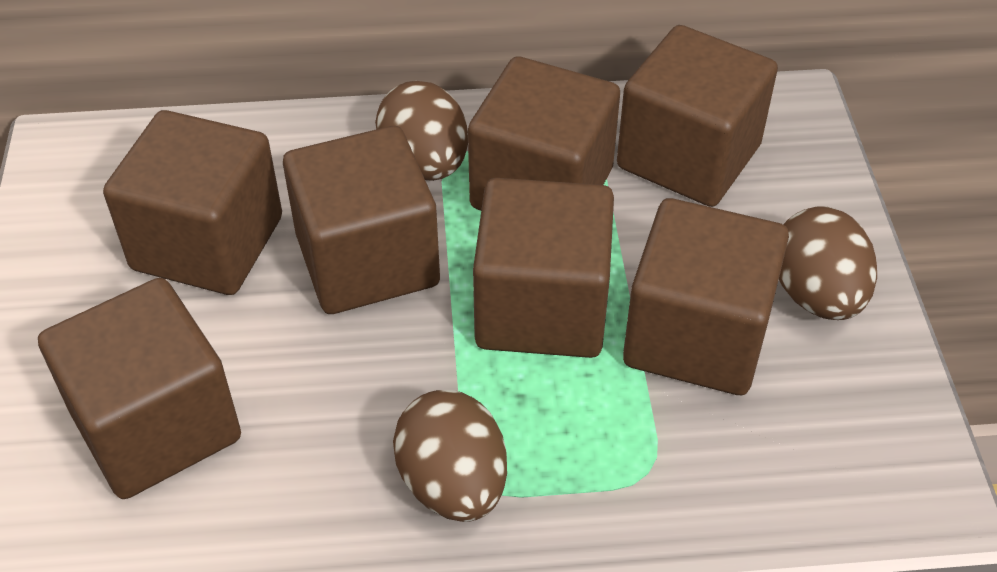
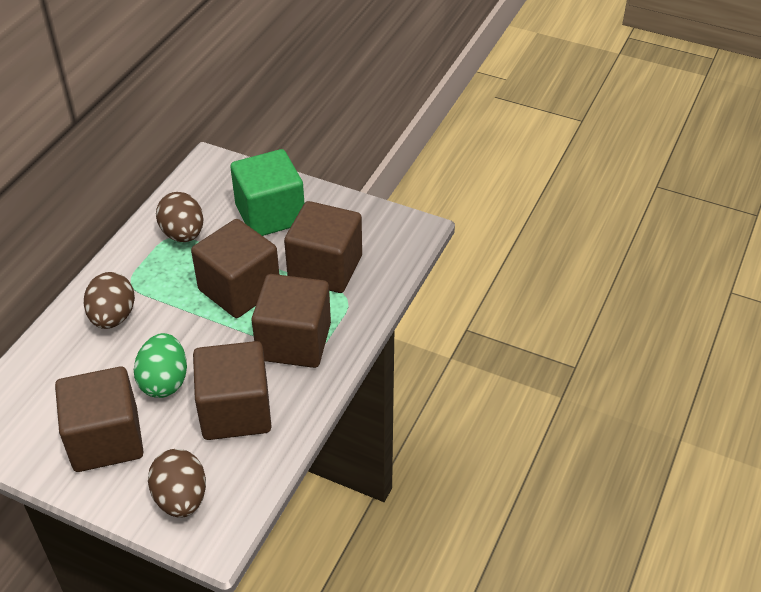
brown cube: 7 -> 5
green cube: 0 -> 1
green egg: 0 -> 1

